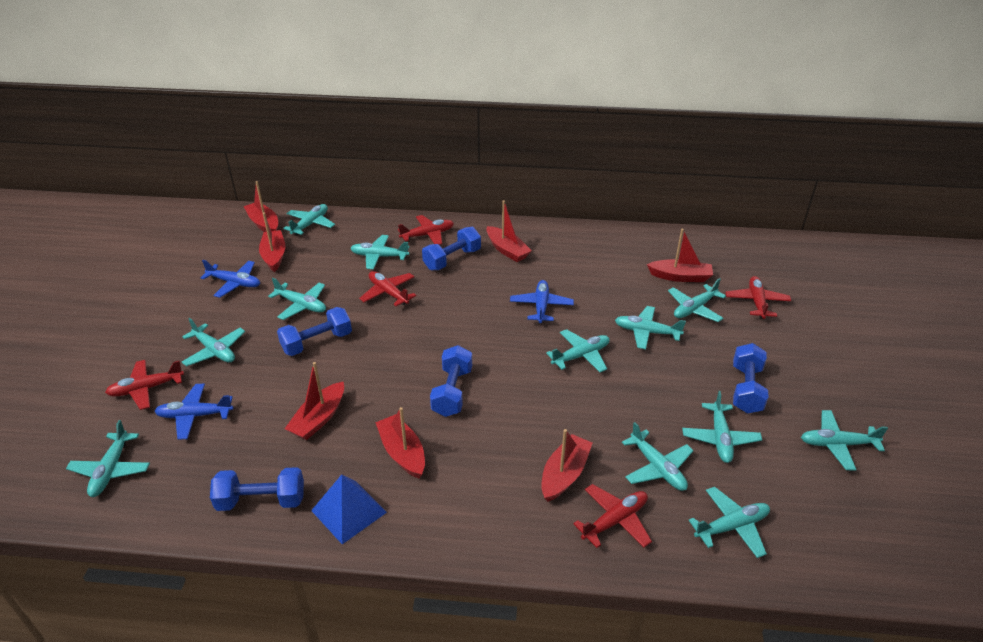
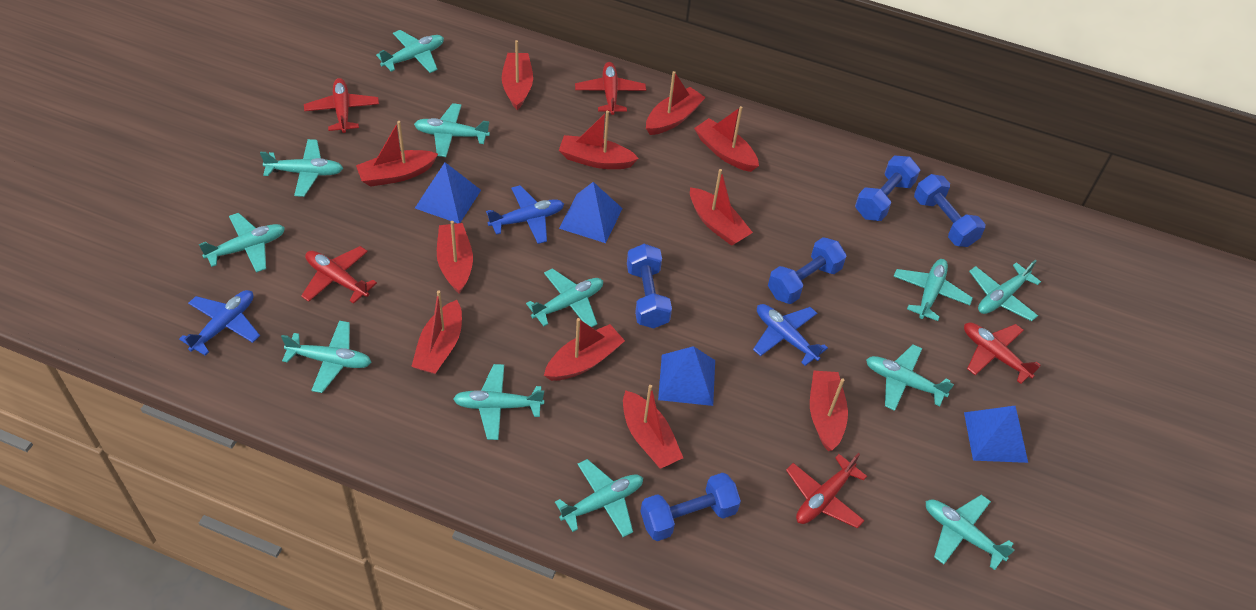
blue pyramid: 1 -> 4
red boat: 7 -> 11

